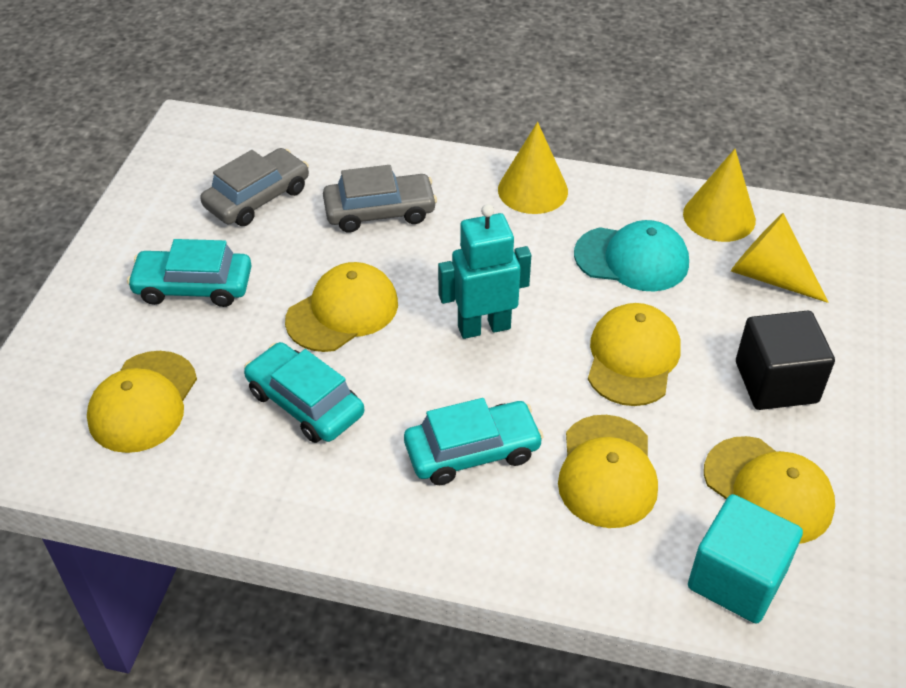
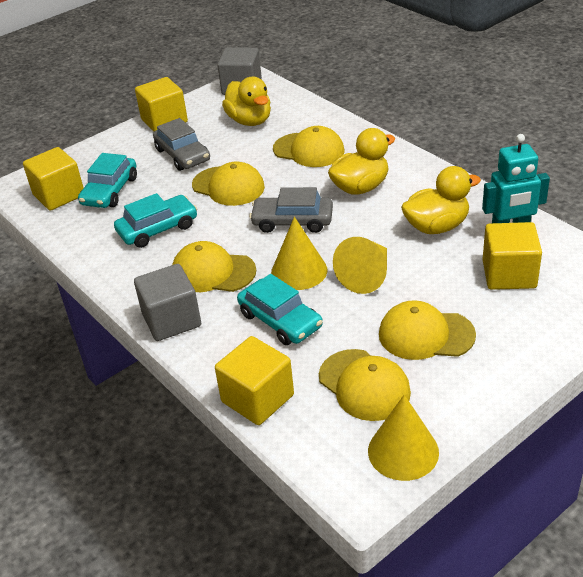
black cube: 1 -> 0
grey cube: 0 -> 2
turquoise cap: 1 -> 0
turquoise cube: 1 -> 0
yellow cube: 0 -> 4
yellow duck: 0 -> 3

